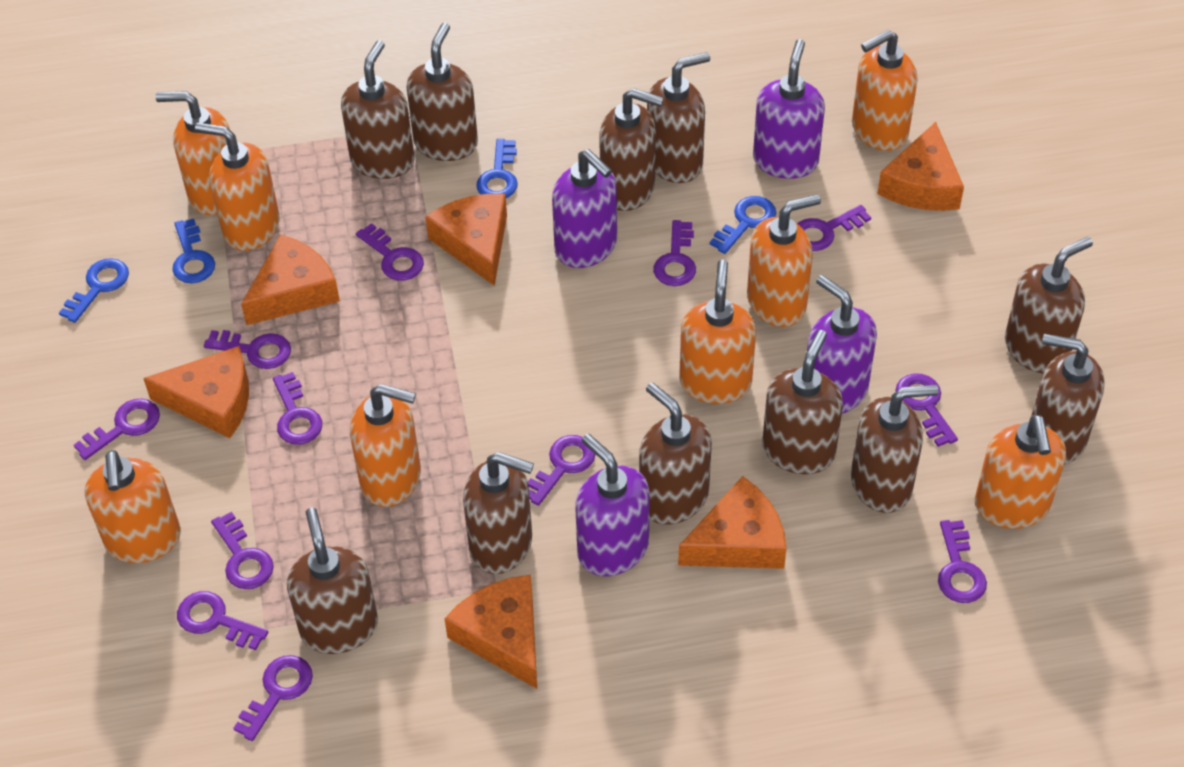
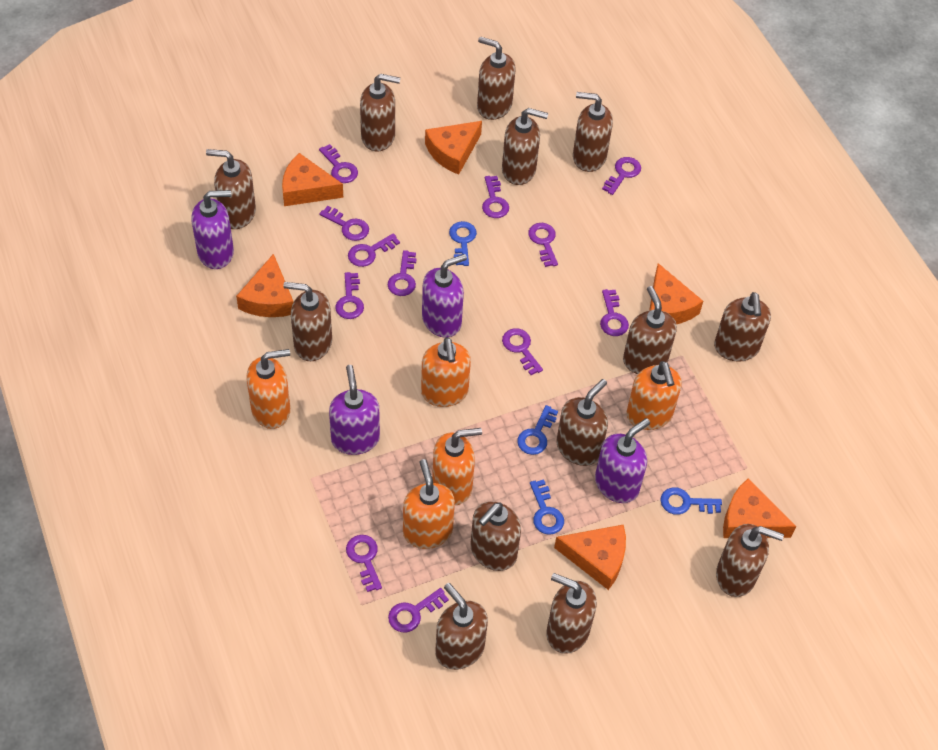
brown soap dispenser: 11 -> 13
orange soap dispenser: 8 -> 5

